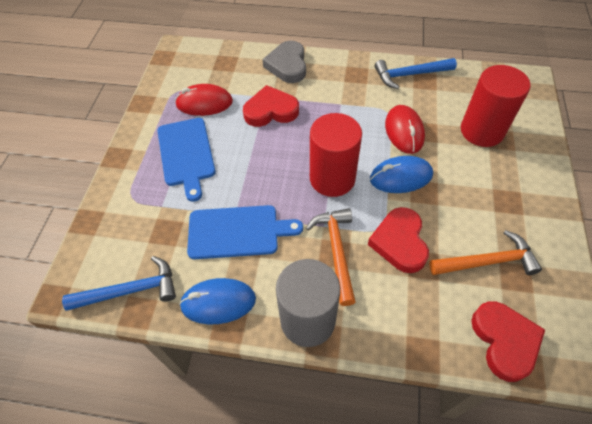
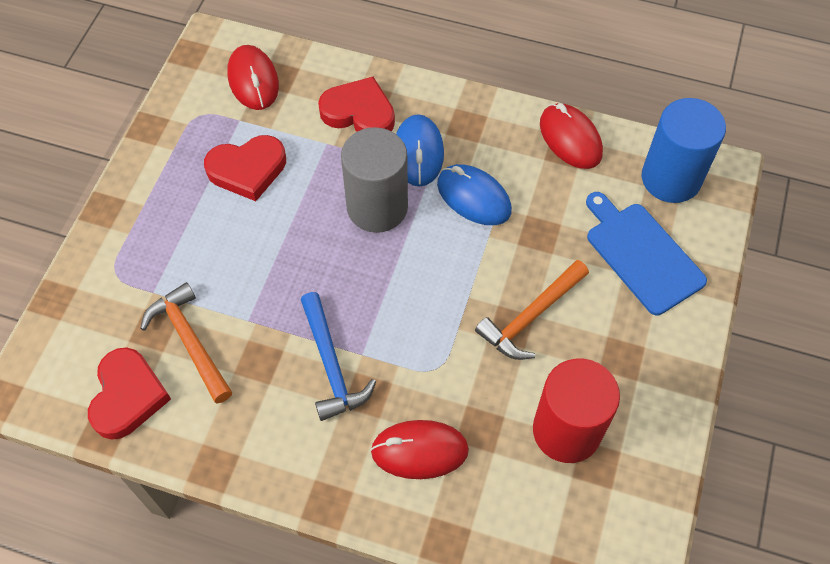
blue cutting board: 2 -> 1
blue cylinder: 0 -> 1
blue hammer: 2 -> 1
grey heart: 1 -> 0
red cylinder: 2 -> 1
red mouse: 2 -> 3

